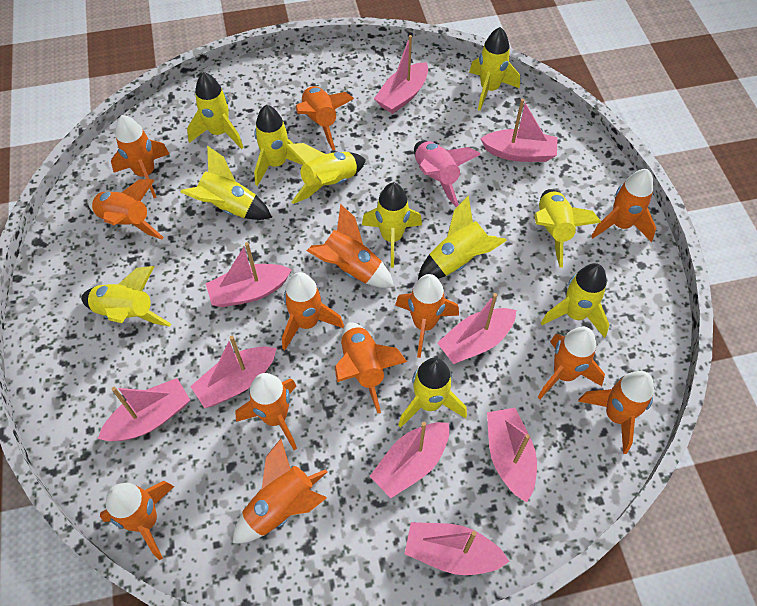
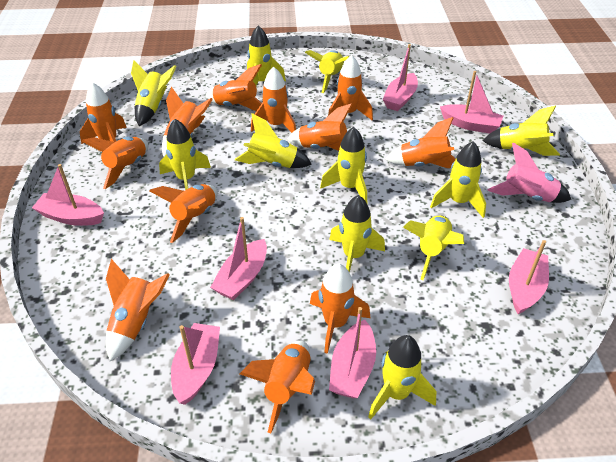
orange rocket: 13 -> 12
pink boat: 9 -> 7

